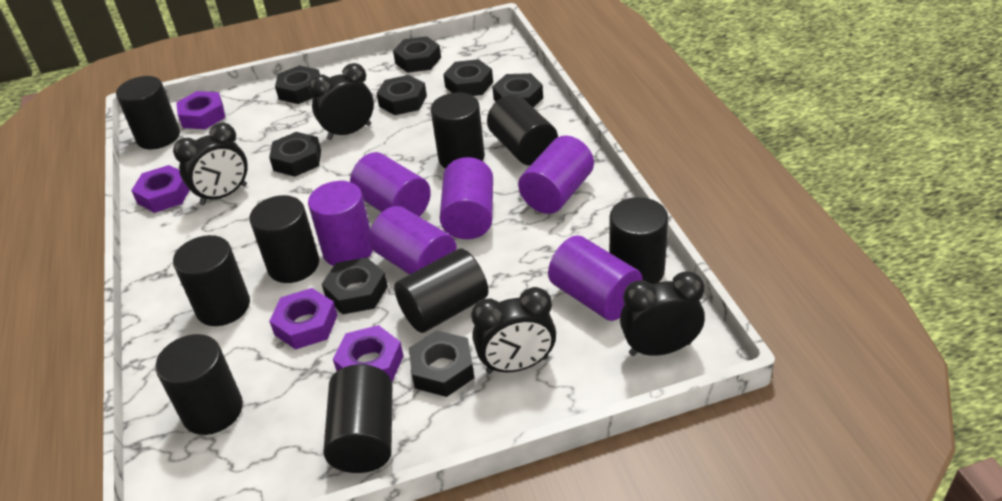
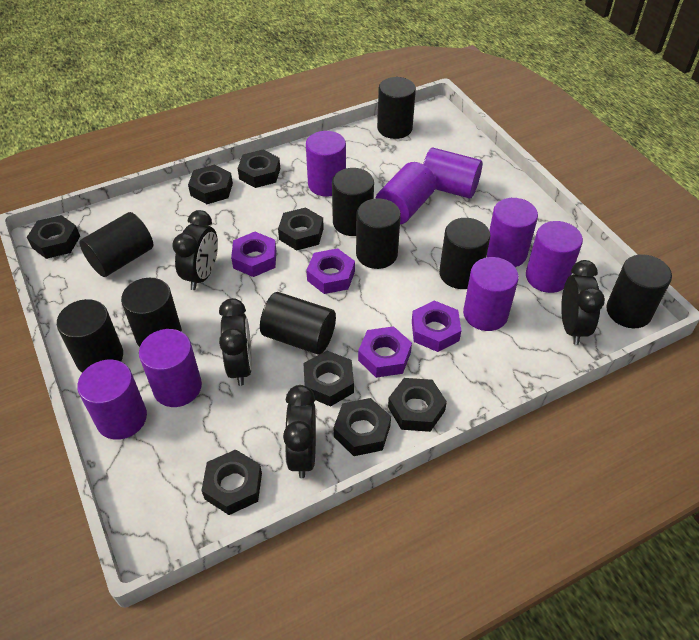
purple cylinder: 6 -> 8

